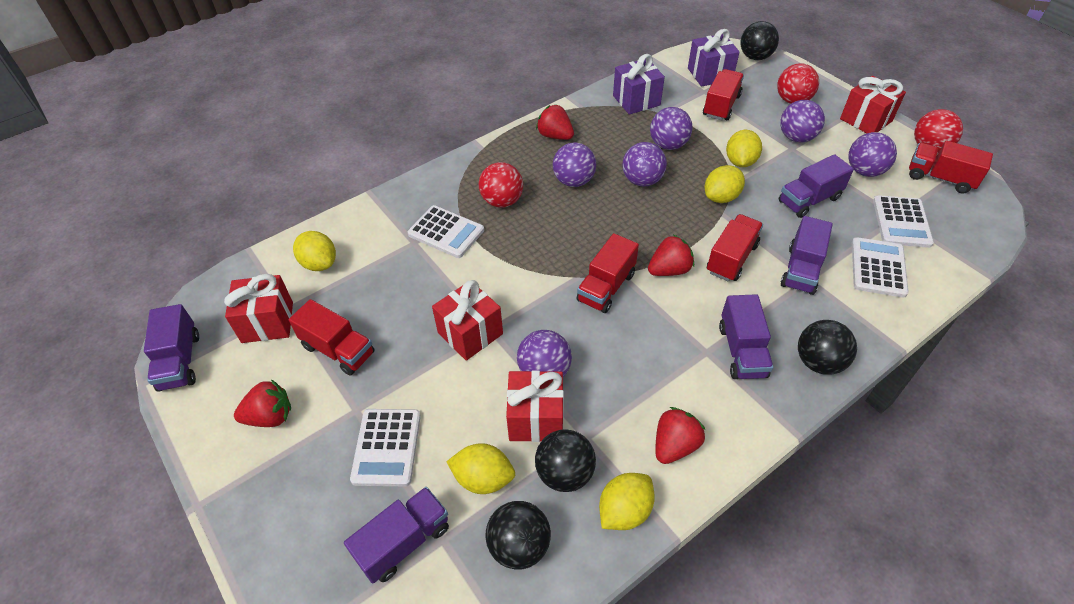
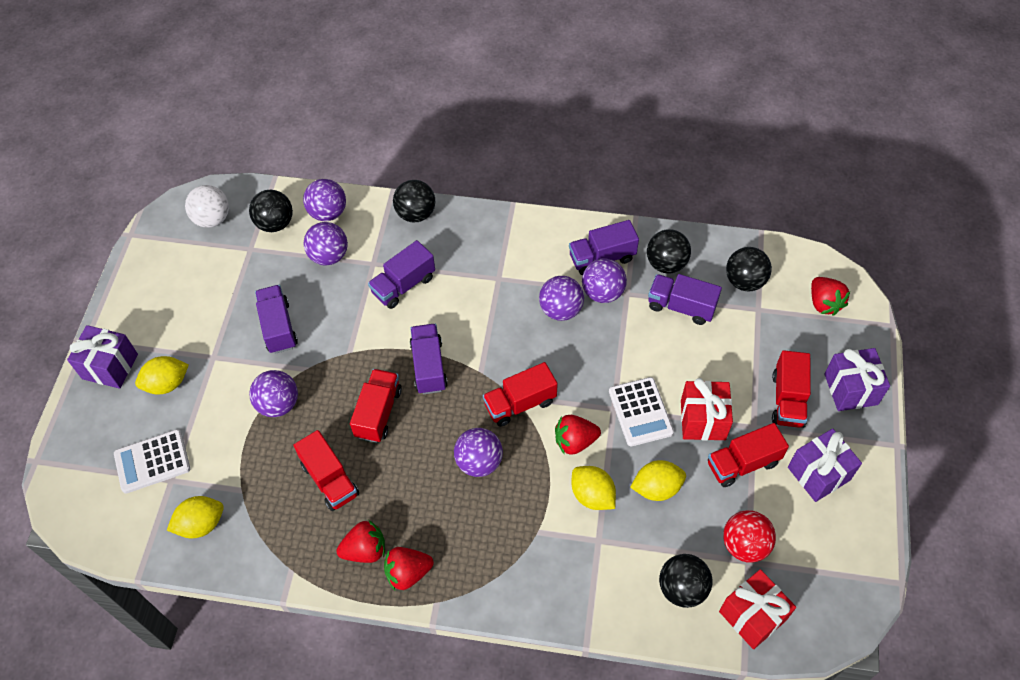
black ball: 4 -> 5
purple gift: 2 -> 3
red ball: 3 -> 1
red gift: 4 -> 2
white ball: 0 -> 1
white calculator: 4 -> 2
yellow lemon: 5 -> 4

